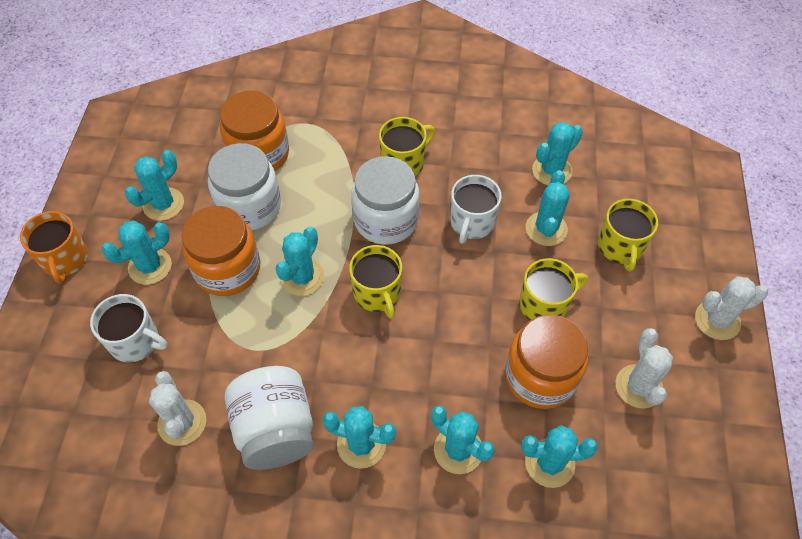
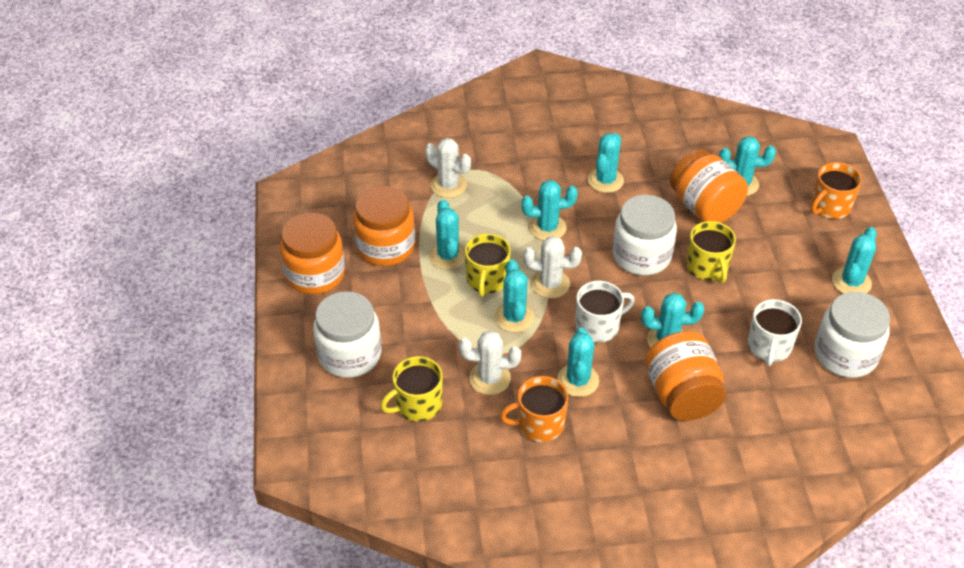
orange jar: 3 -> 4
orange mug: 1 -> 2
yellow mug: 4 -> 3

